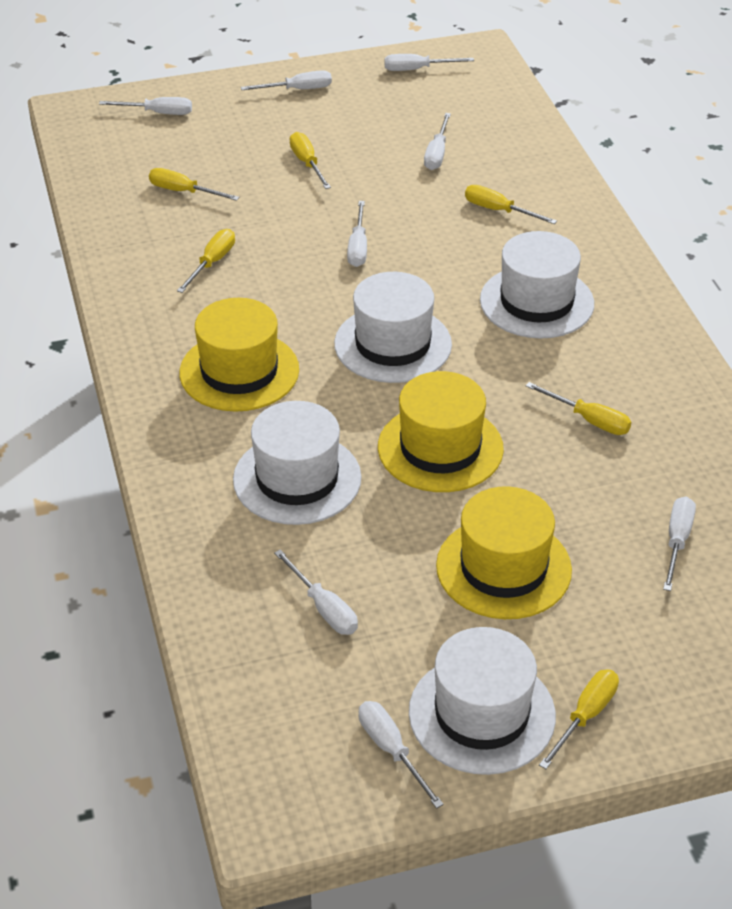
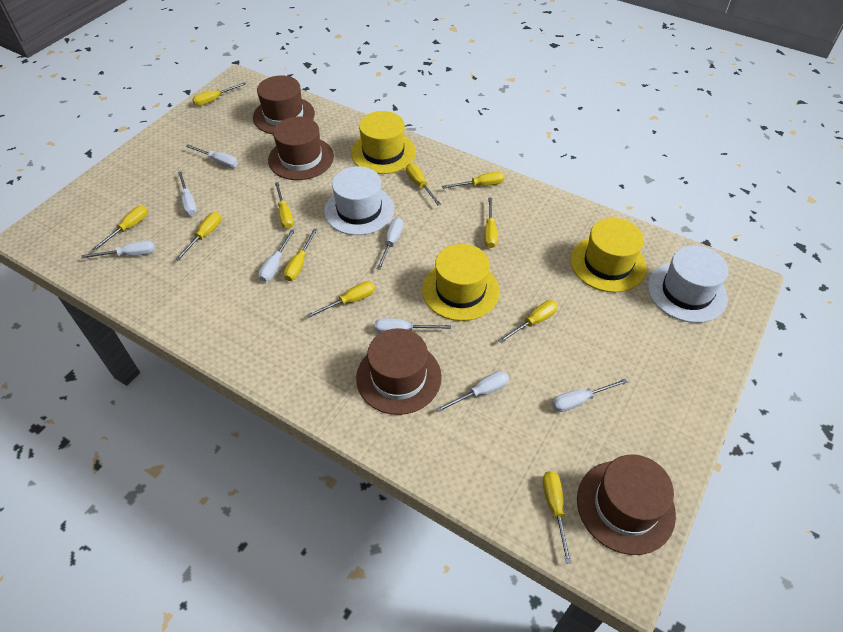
brown hat: 0 -> 4
white hat: 4 -> 2
yellow screwdriver: 6 -> 11

